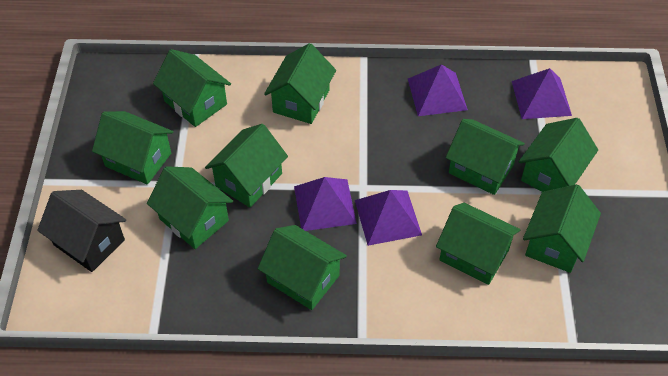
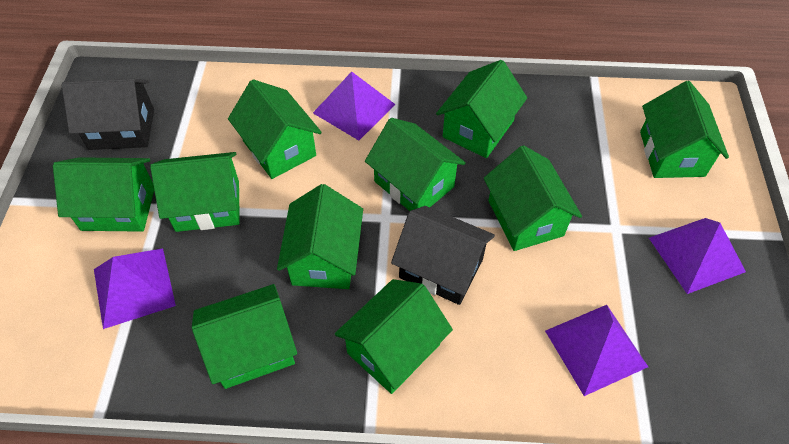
black house: 1 -> 2

